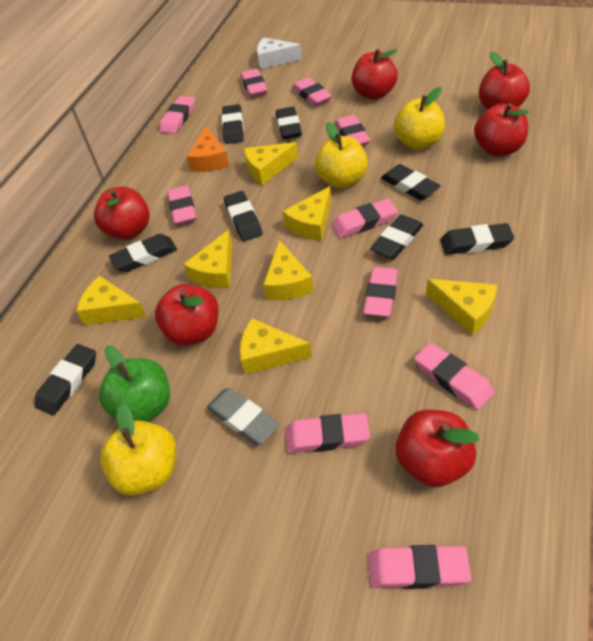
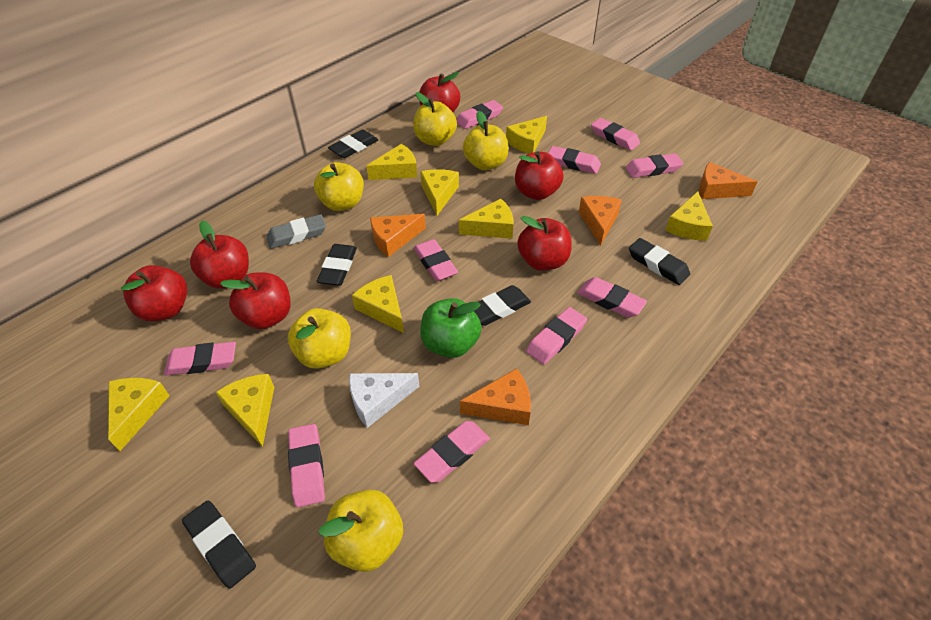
black eraser: 8 -> 5
orange cheese: 1 -> 4
yellow apple: 3 -> 5
yellow cheese: 7 -> 8

